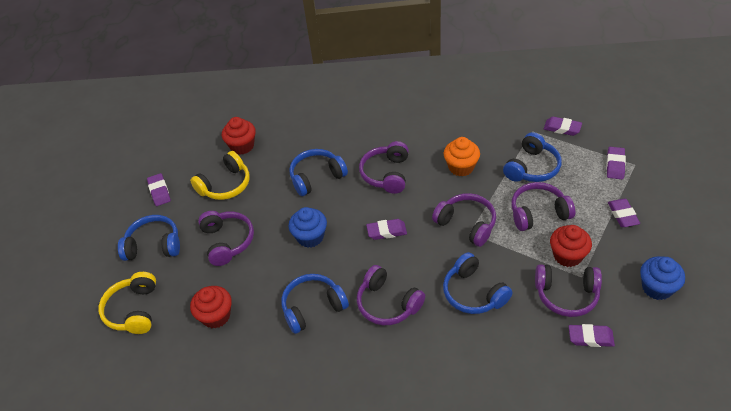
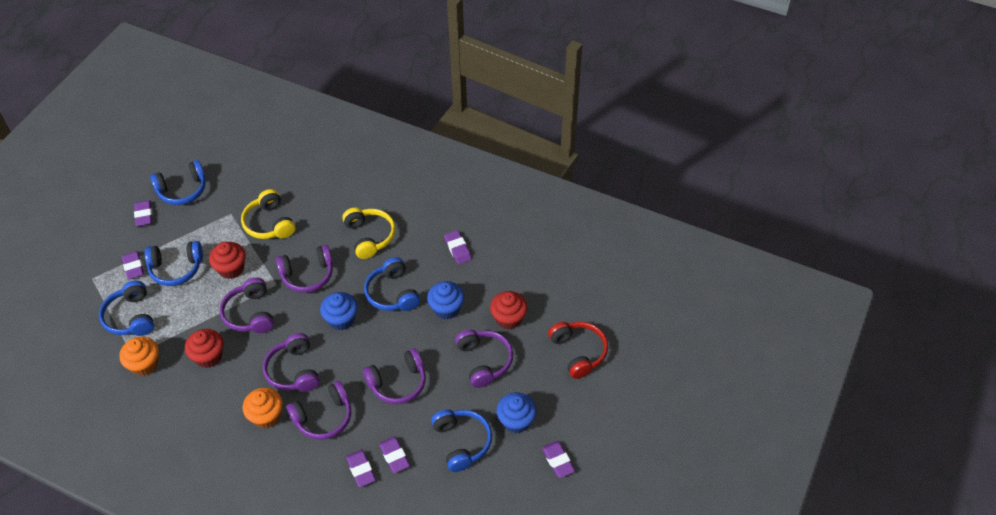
blue cupcake: 2 -> 3
orange cupcake: 1 -> 2
red headphones: 0 -> 1

